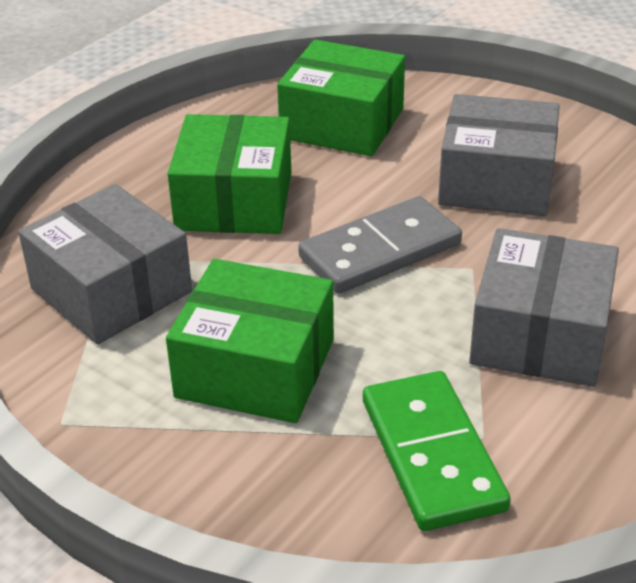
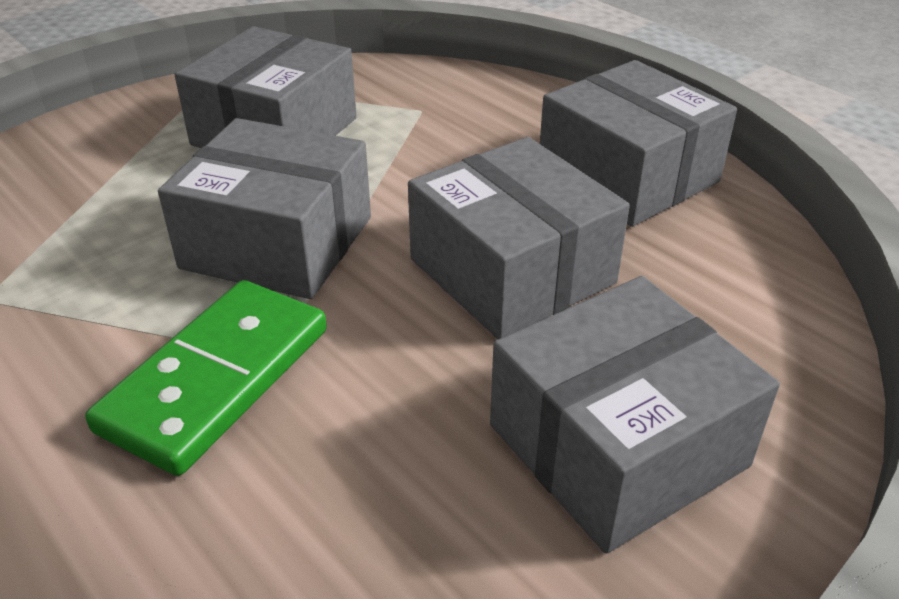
green box: 3 -> 0
grey box: 3 -> 5
grey domino: 1 -> 0

